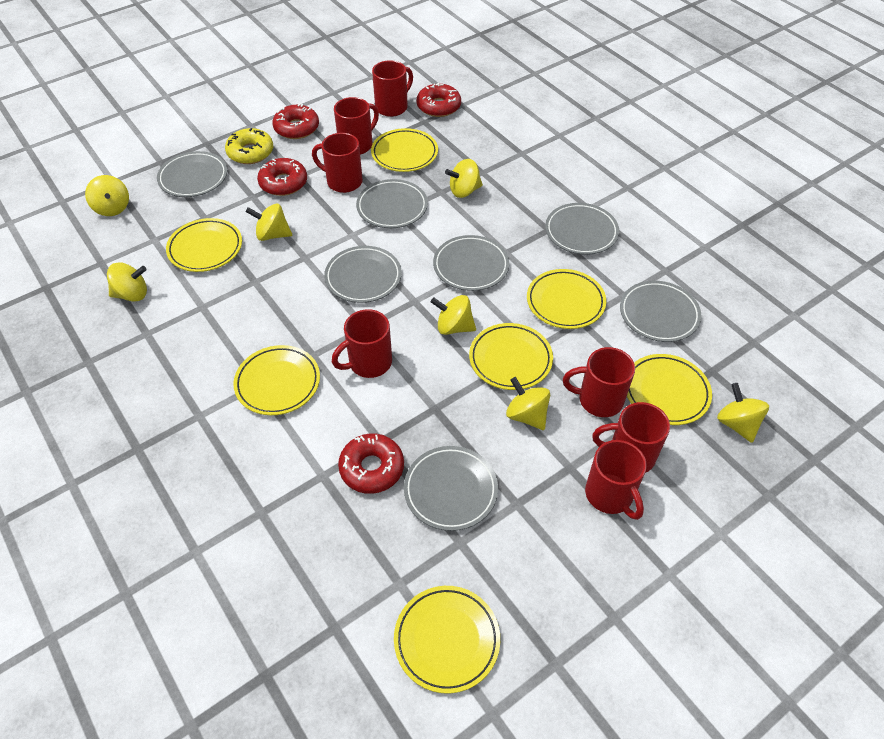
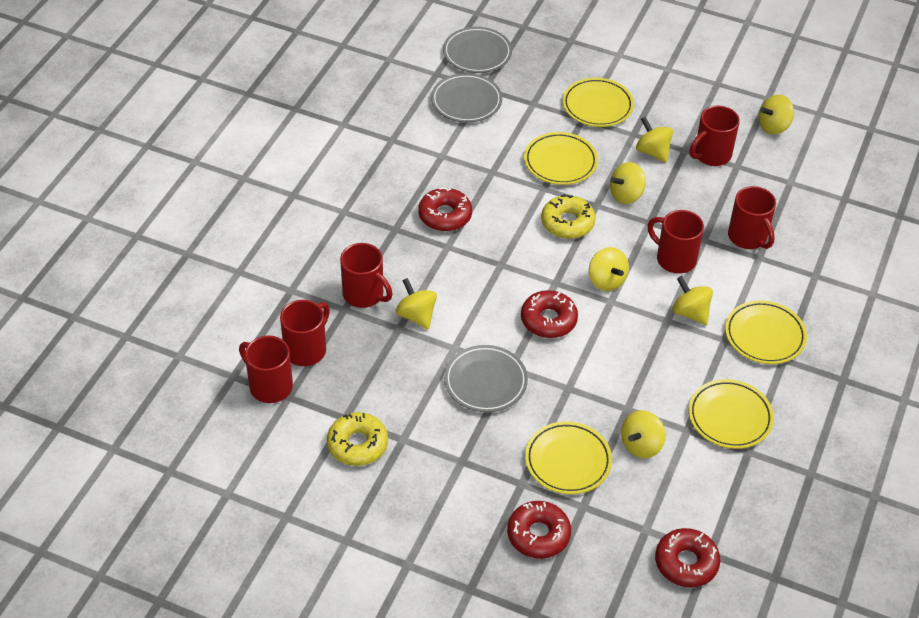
grey plate: 7 -> 3
red mug: 7 -> 6
yellow donut: 1 -> 2
yellow plate: 7 -> 5

